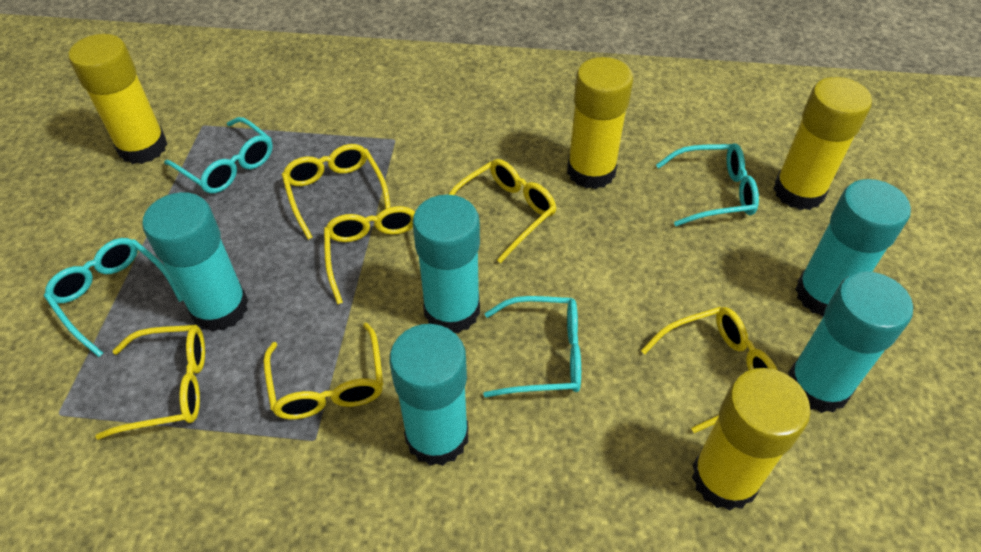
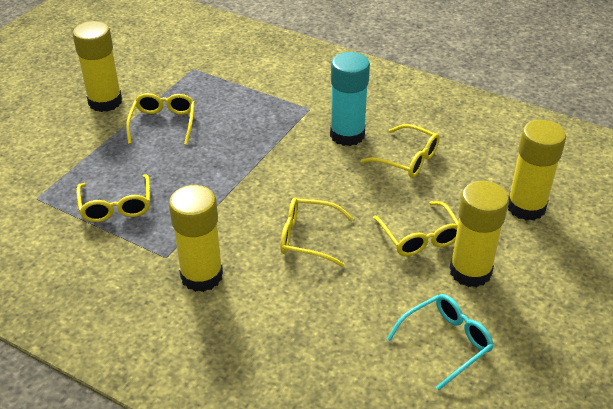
turquoise glasses: 4 -> 1
turquoise glue stick: 5 -> 1
yellow glasses: 6 -> 5

